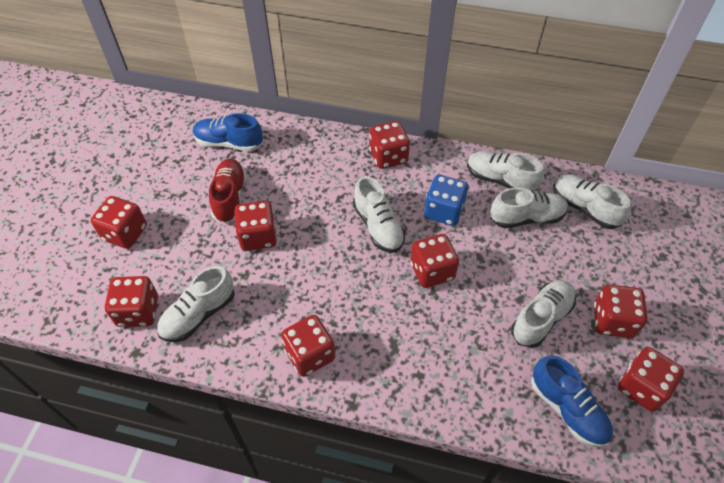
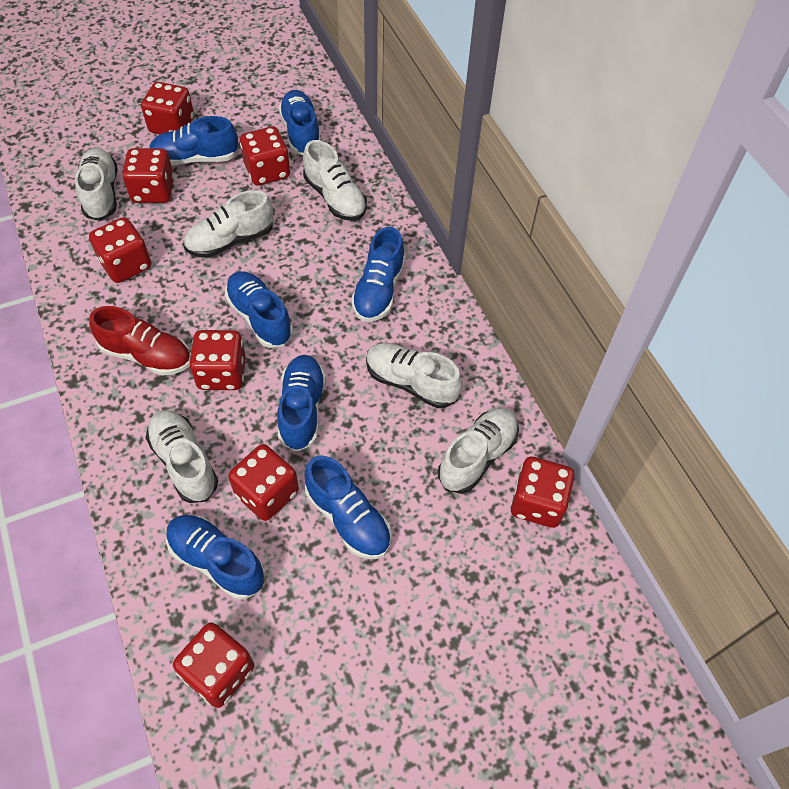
blue dice: 1 -> 0
blue shoe: 2 -> 7

